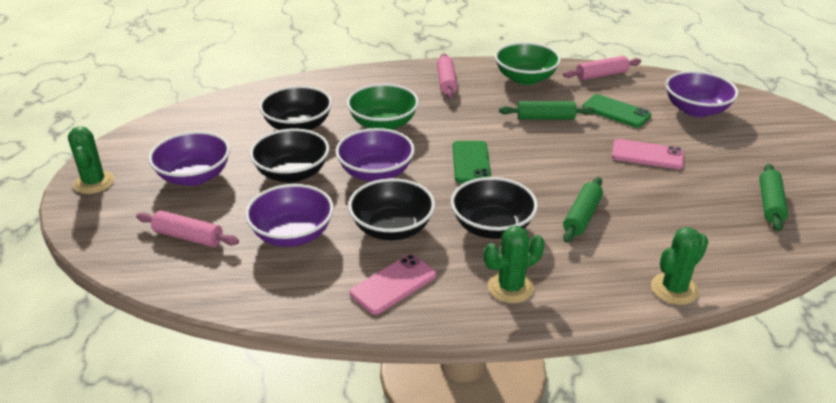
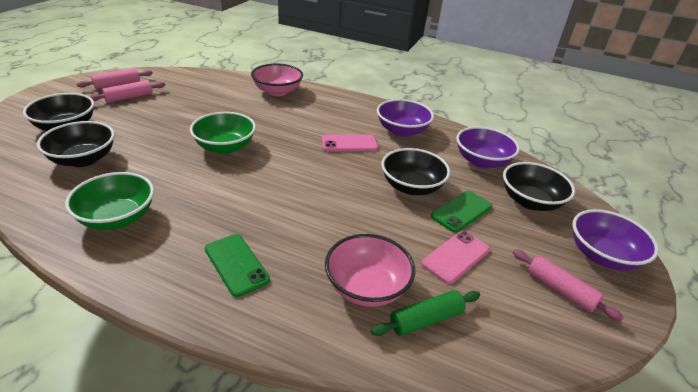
green cactus: 3 -> 0
green rolling pin: 3 -> 1
pink bowl: 0 -> 2
purple bowl: 4 -> 3

